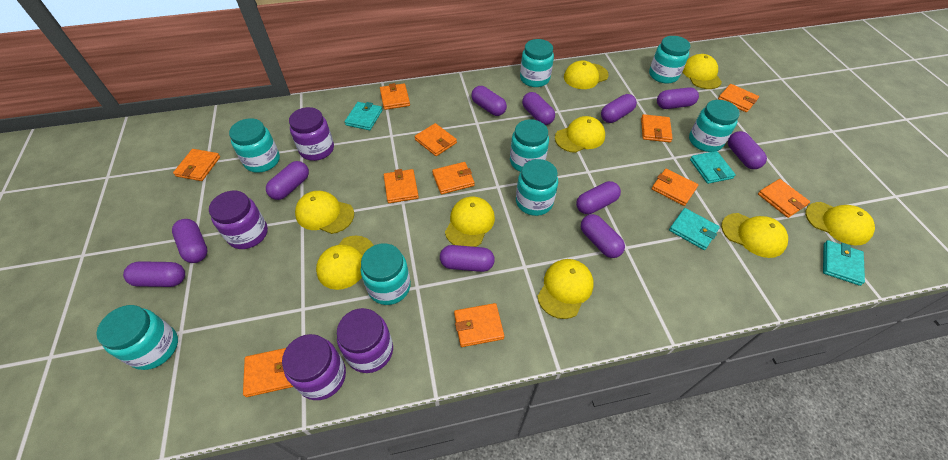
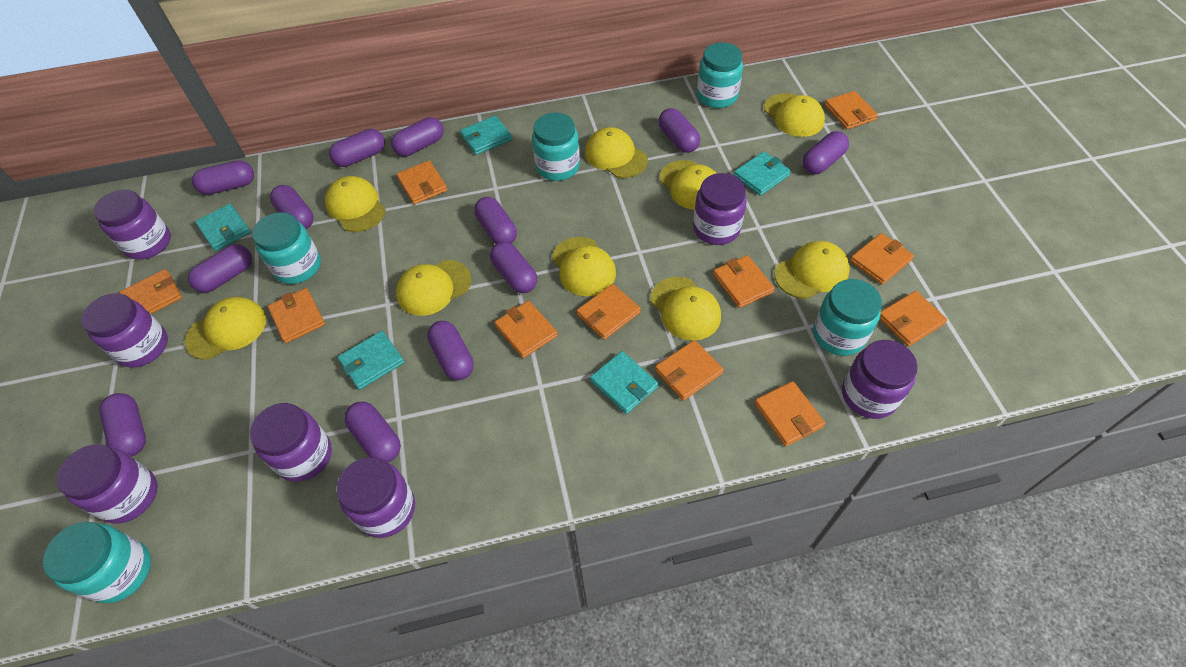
purple capsule: 11 -> 12
purple jar: 4 -> 7
turquoise jar: 8 -> 5
turquoise wallet: 4 -> 5

